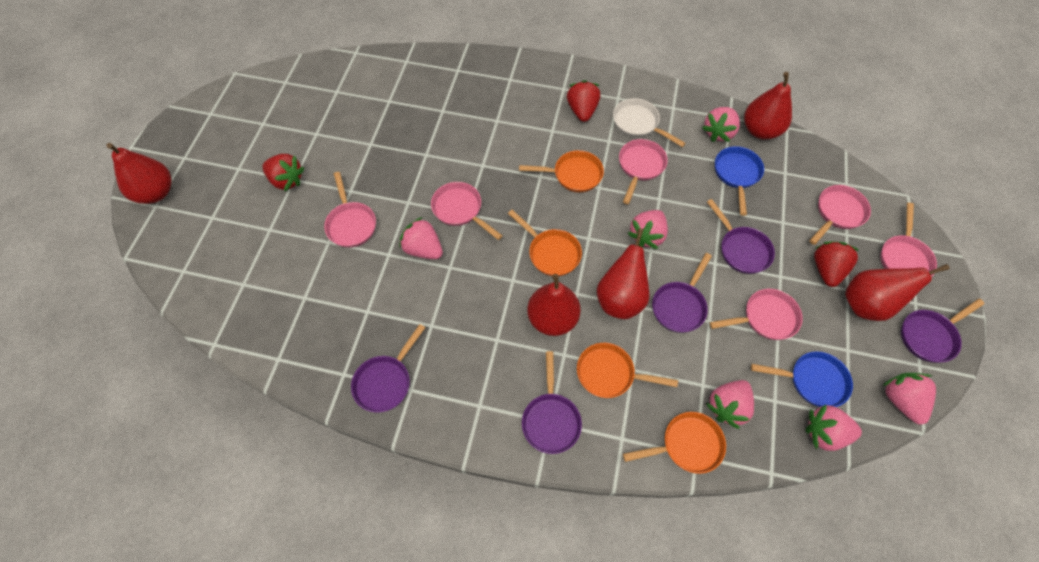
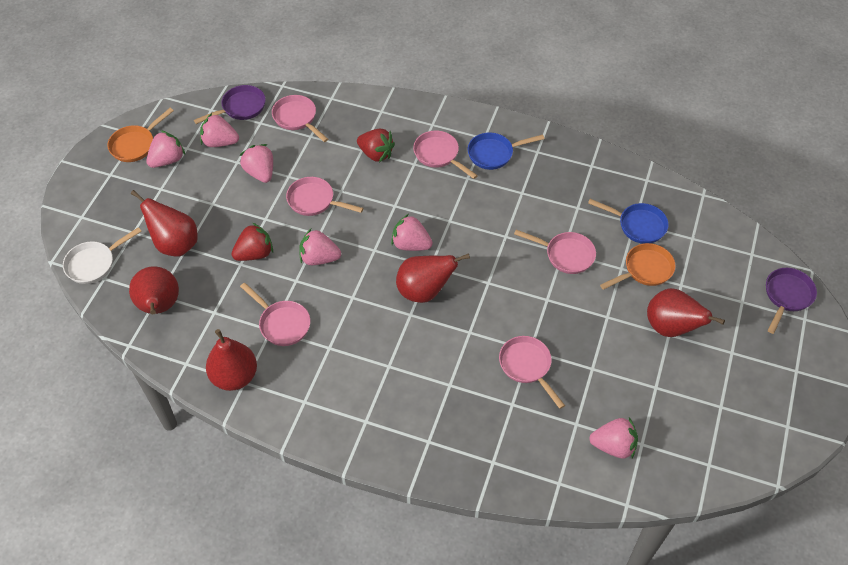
orange pan: 4 -> 2
purple pan: 5 -> 2
red strawberry: 3 -> 2

